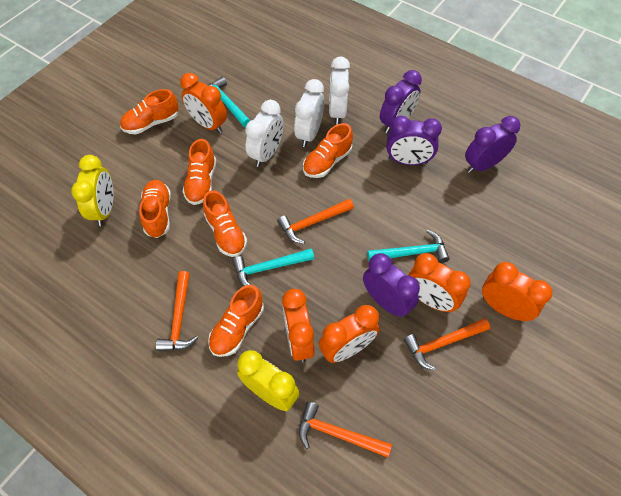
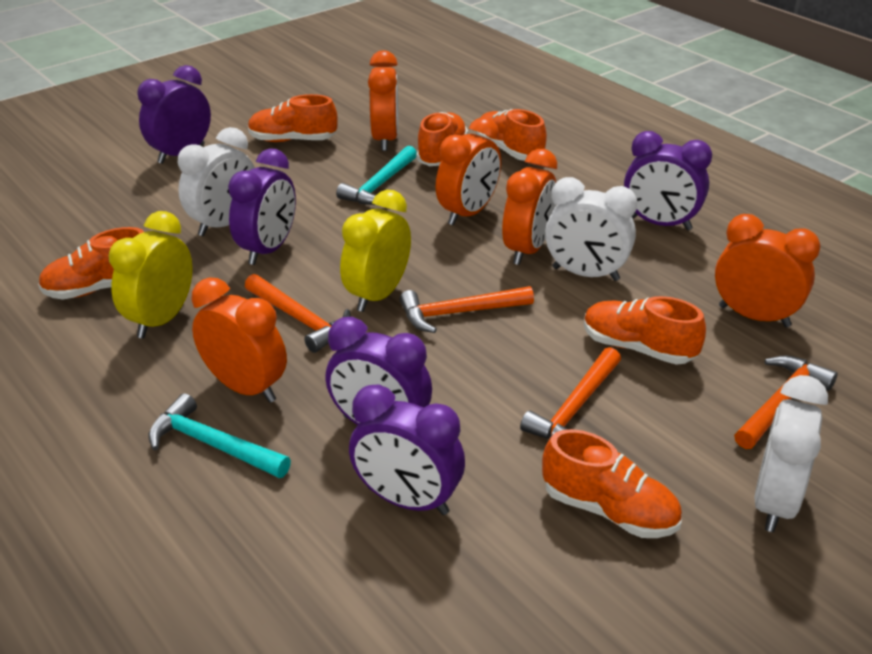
purple clock: 4 -> 5
turquoise hammer: 3 -> 2

